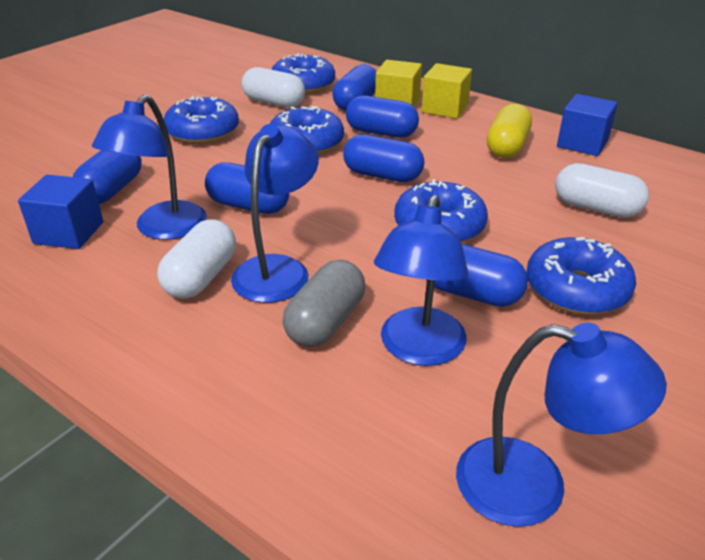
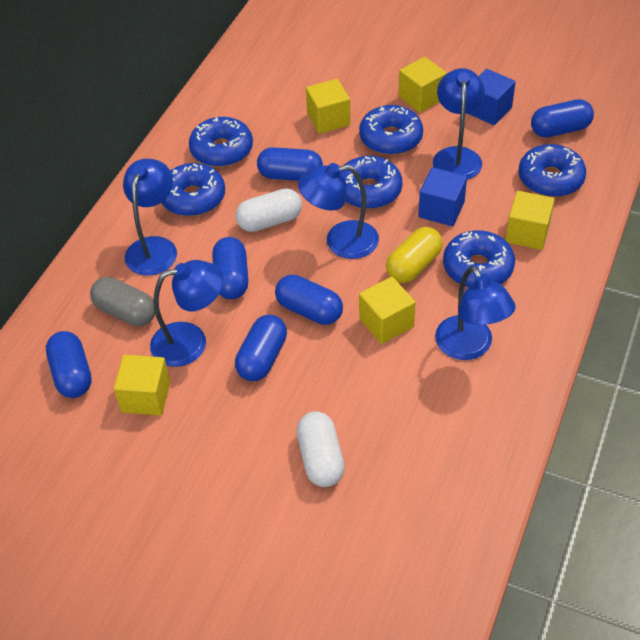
blue donut: 5 -> 6
blue lamp: 4 -> 5
white capsule: 3 -> 2
yellow cube: 2 -> 5

